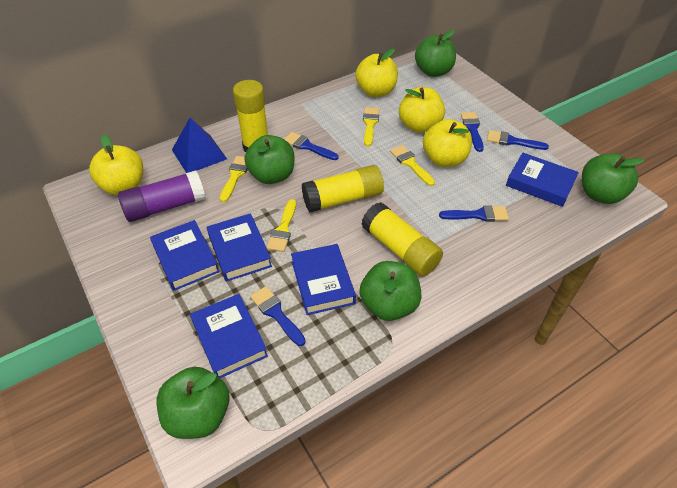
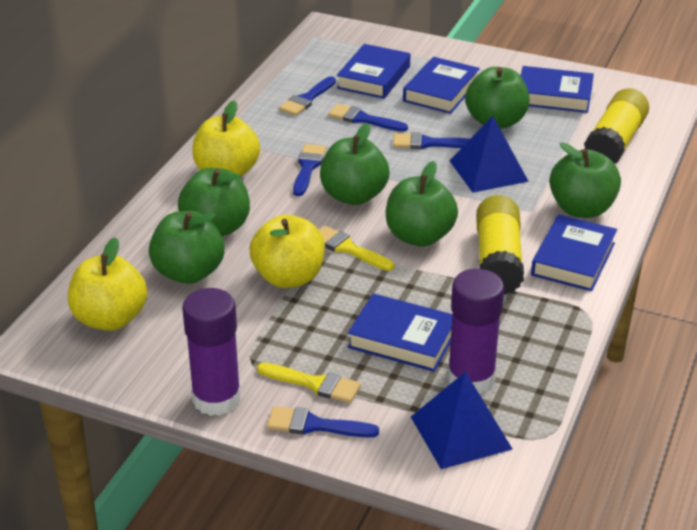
blue pyramid: 1 -> 2
green apple: 5 -> 6
purple glue stick: 1 -> 2
yellow apple: 4 -> 3
yellow brush: 4 -> 2
yellow glue stick: 3 -> 2

